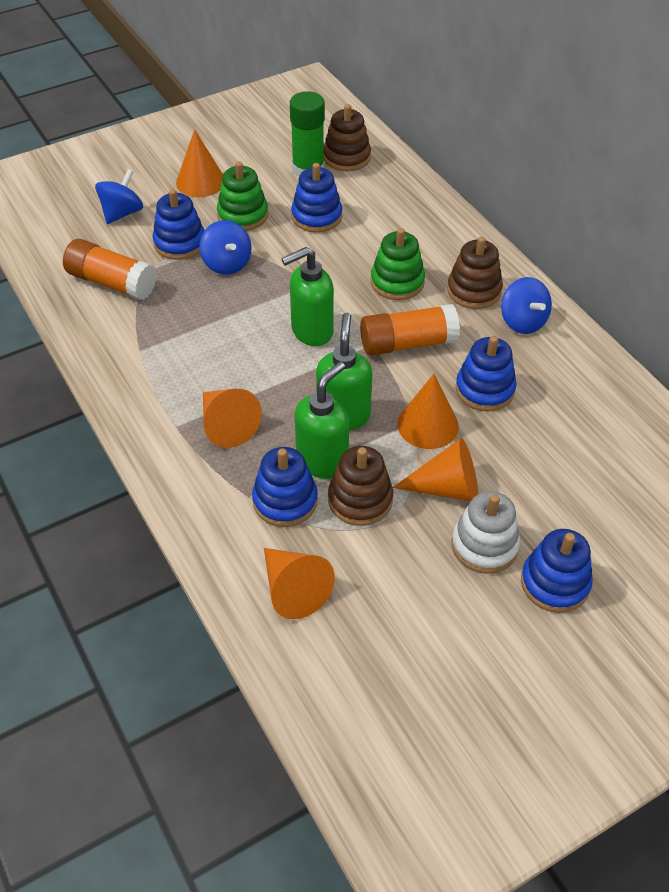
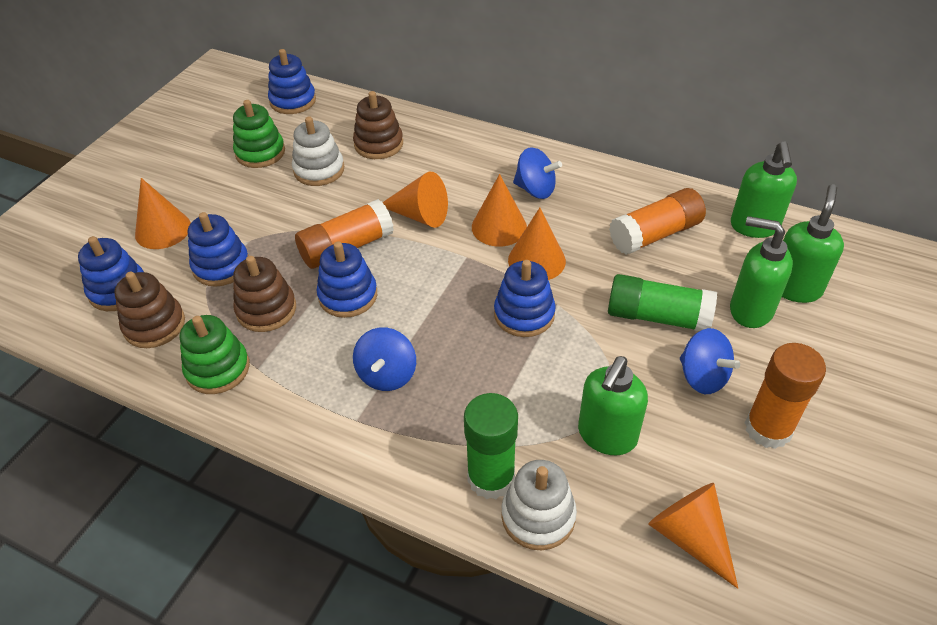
green glue stick: 1 -> 2
green soap dispenser: 3 -> 4
orange glue stick: 2 -> 3
white stacking toy: 1 -> 2

